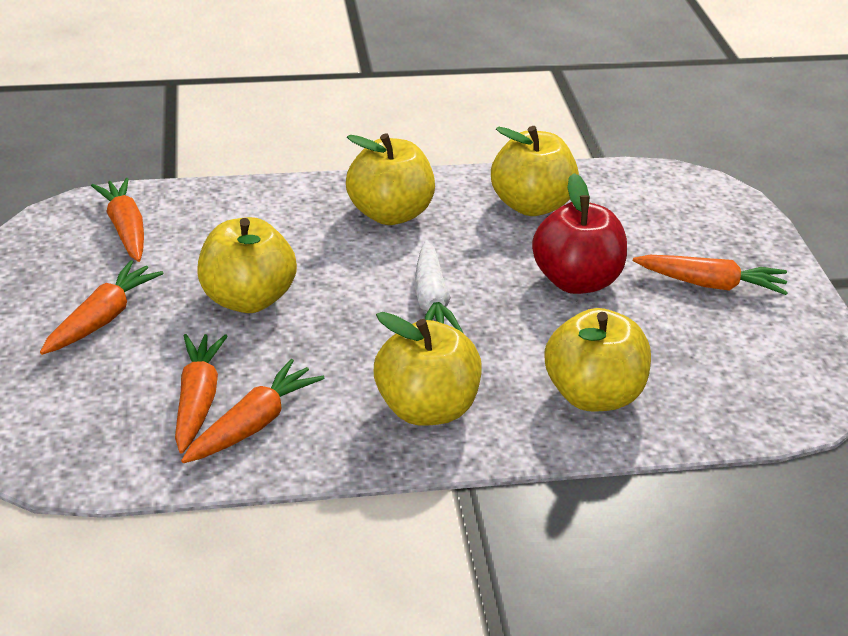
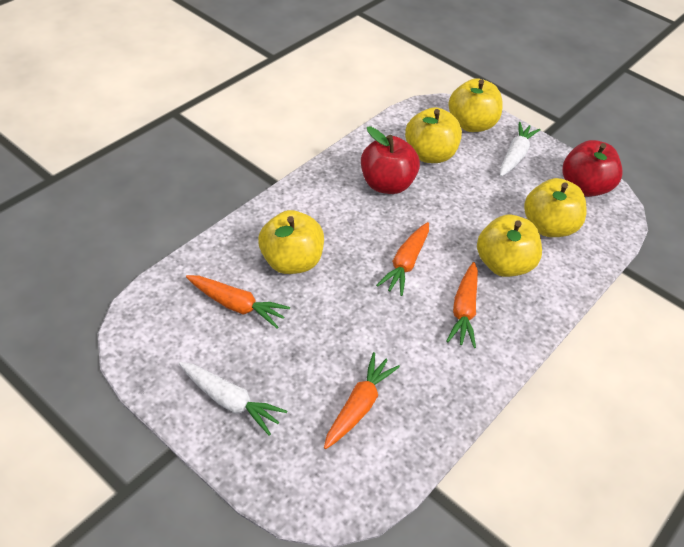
orange carrot: 5 -> 4
red apple: 1 -> 2
white carrot: 1 -> 2

